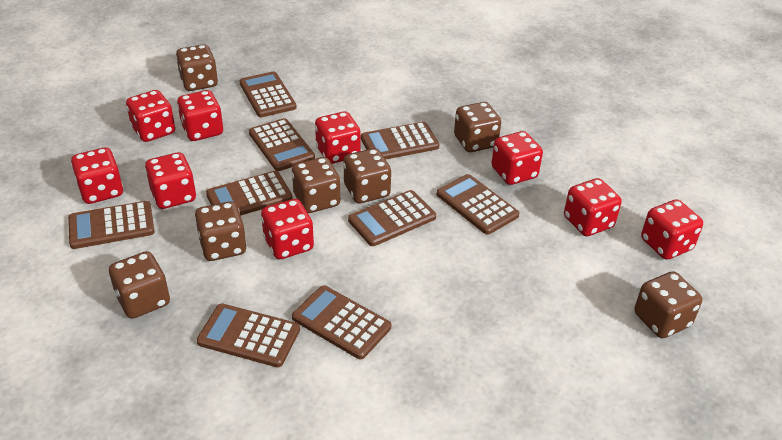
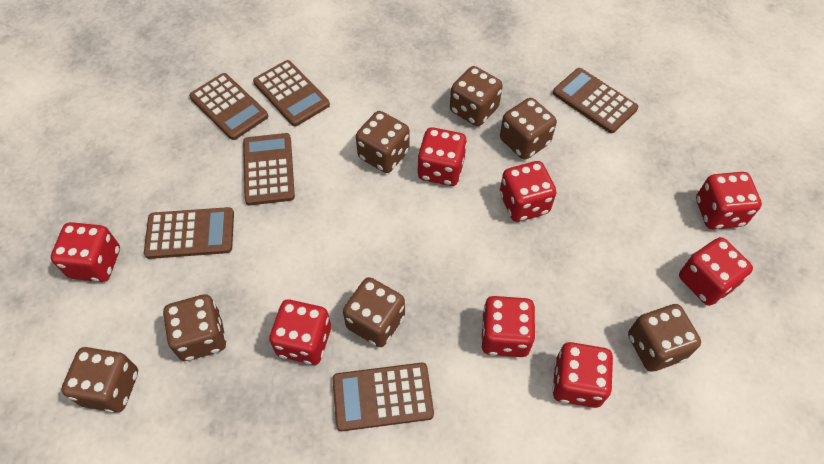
brown calculator: 9 -> 6
red dice: 9 -> 8

